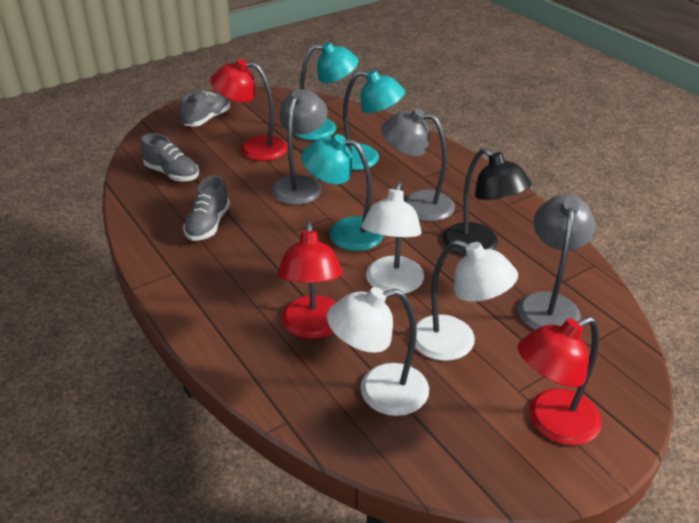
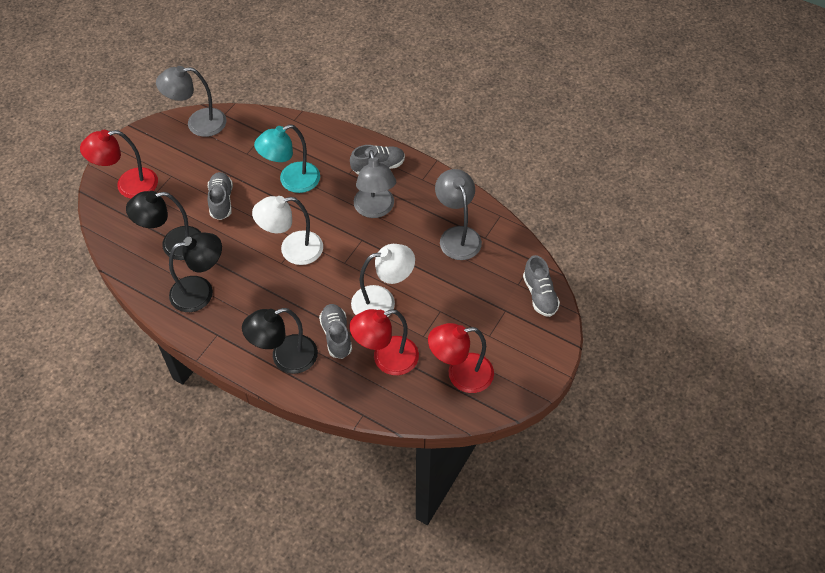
black lamp: 1 -> 3
grey shoe: 3 -> 4
turquoise lamp: 3 -> 1
white lamp: 3 -> 2

